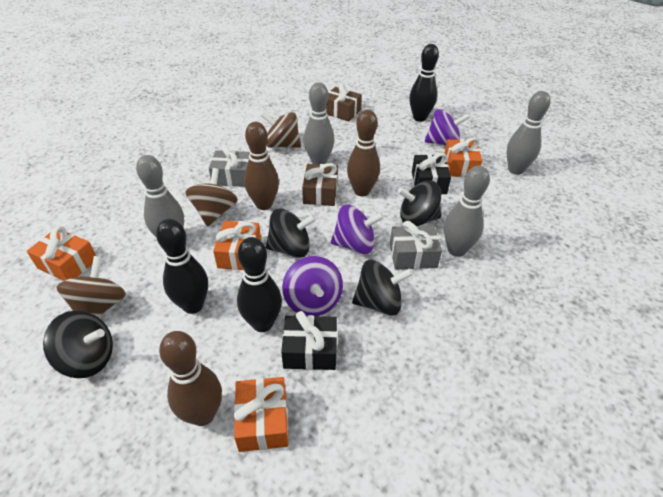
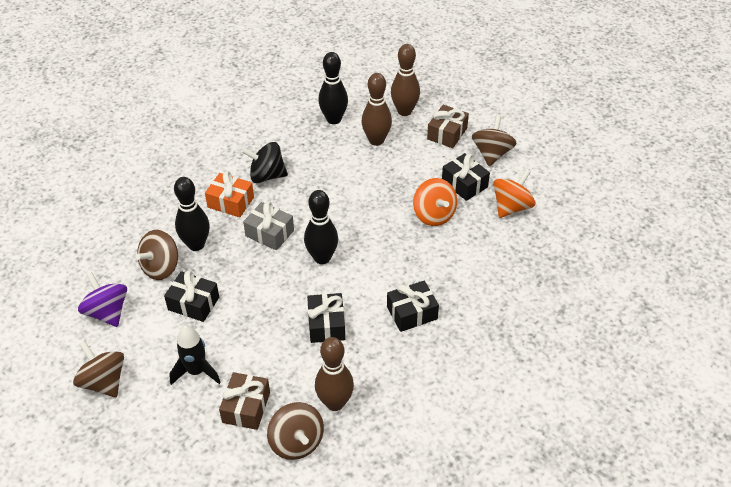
black gift: 2 -> 4
black rocket: 0 -> 1
black spinning top: 4 -> 1
brown spinning top: 3 -> 4
grey bowling pin: 4 -> 0
grey gift: 2 -> 1
orange gift: 4 -> 1
orange spinning top: 0 -> 2
purple spinning top: 3 -> 1

